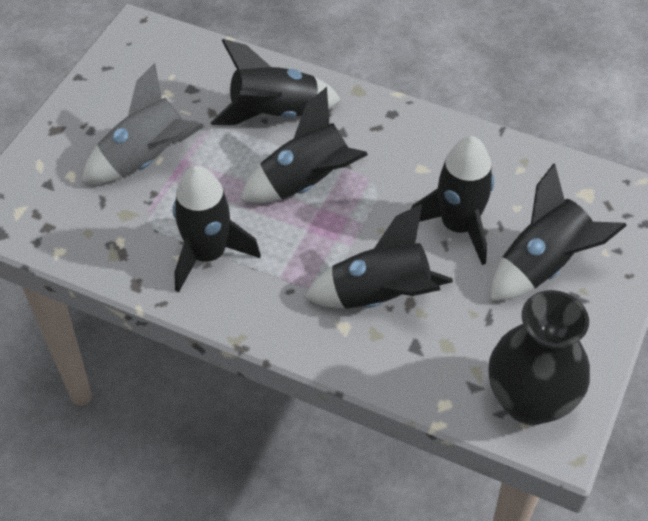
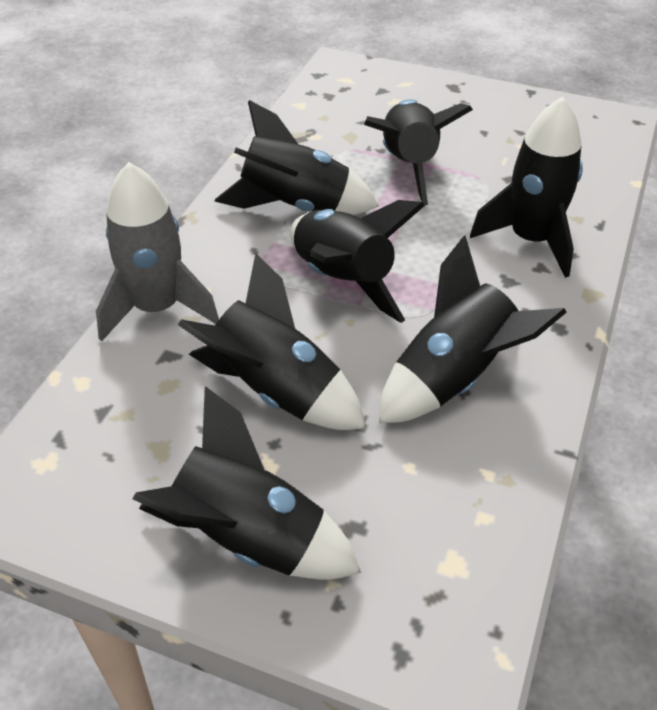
black rocket: 6 -> 7
black vase: 1 -> 0

